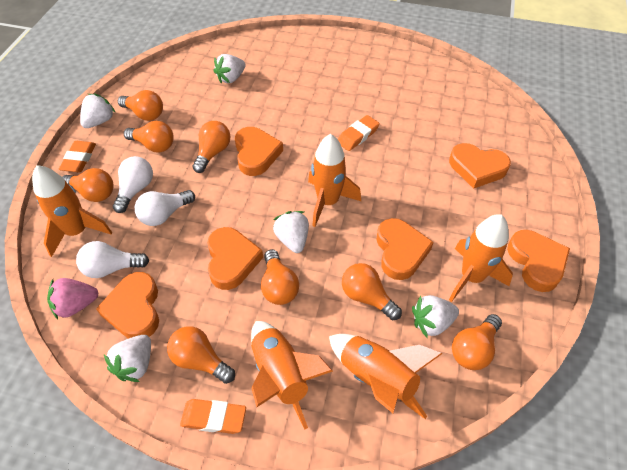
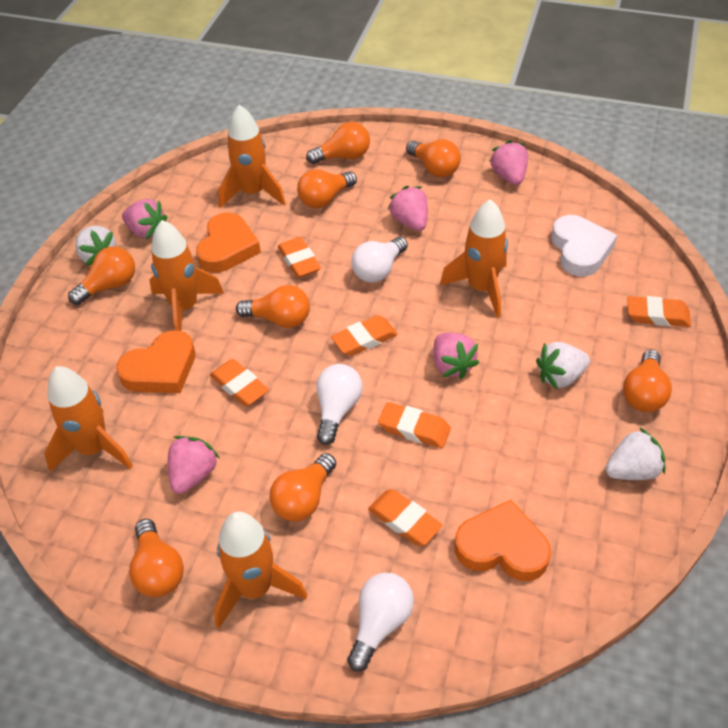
orange eraser: 3 -> 6
orange heart: 6 -> 3
pink strawberry: 1 -> 5
white heart: 0 -> 1
white strawberry: 5 -> 3

